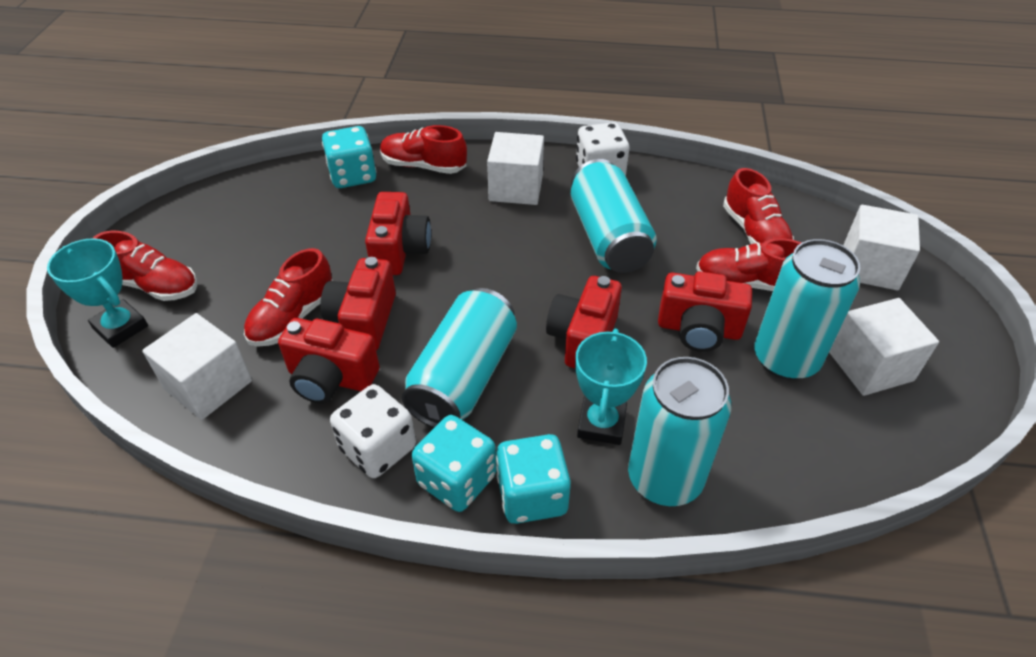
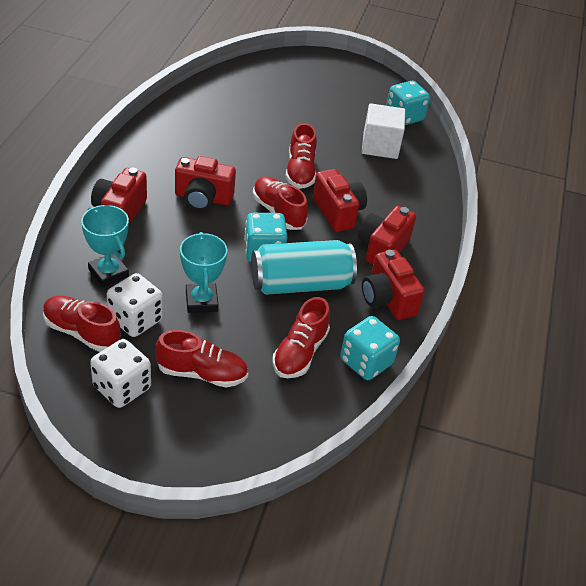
turquoise can: 4 -> 1
white cube: 4 -> 1

